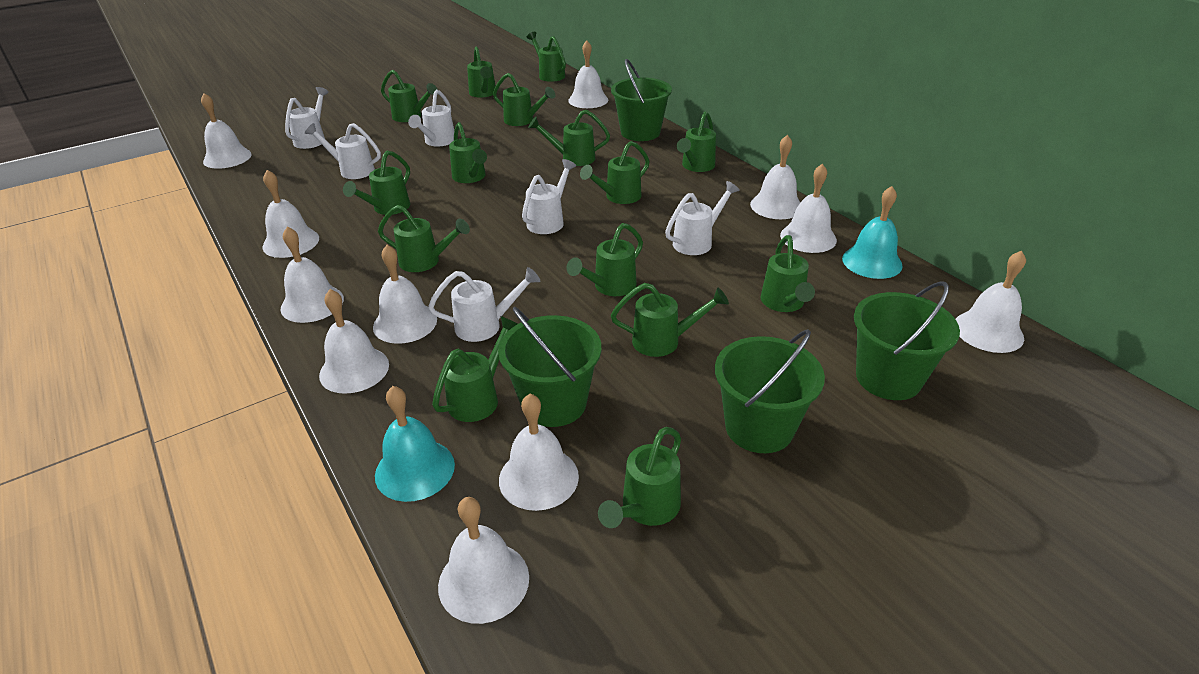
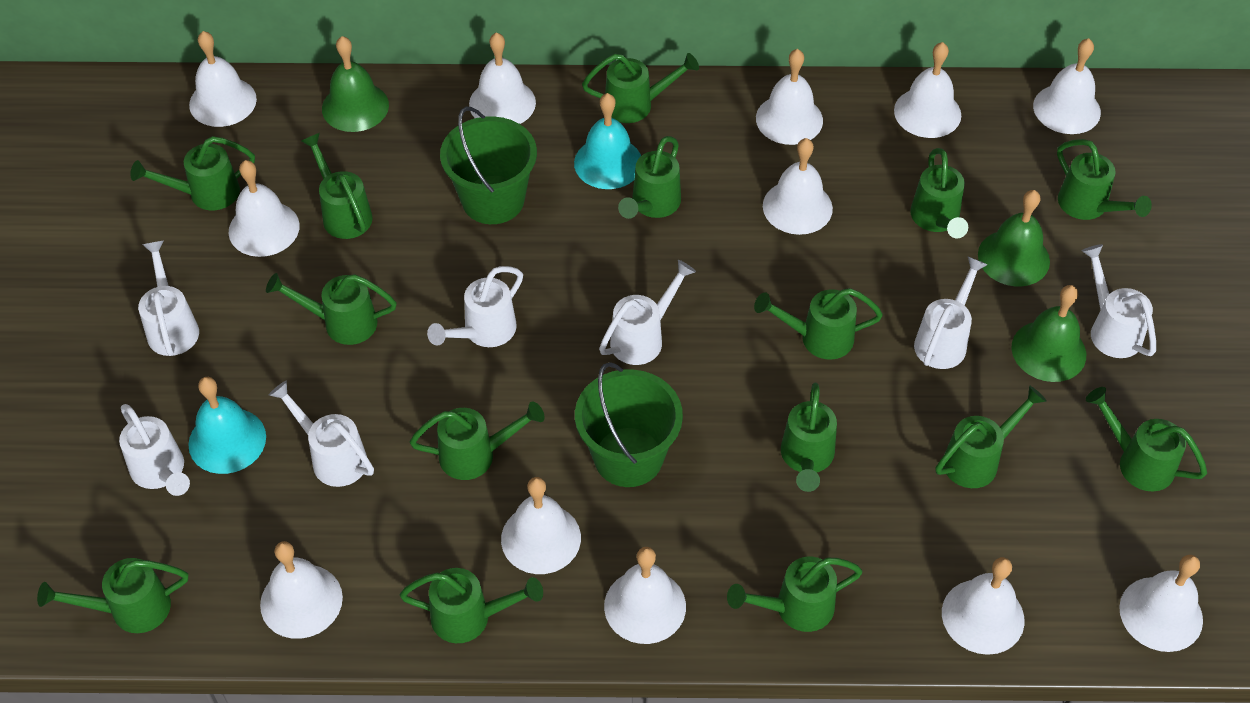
green bell: 0 -> 3
green bucket: 4 -> 2
white bell: 11 -> 12
white watering can: 6 -> 7

